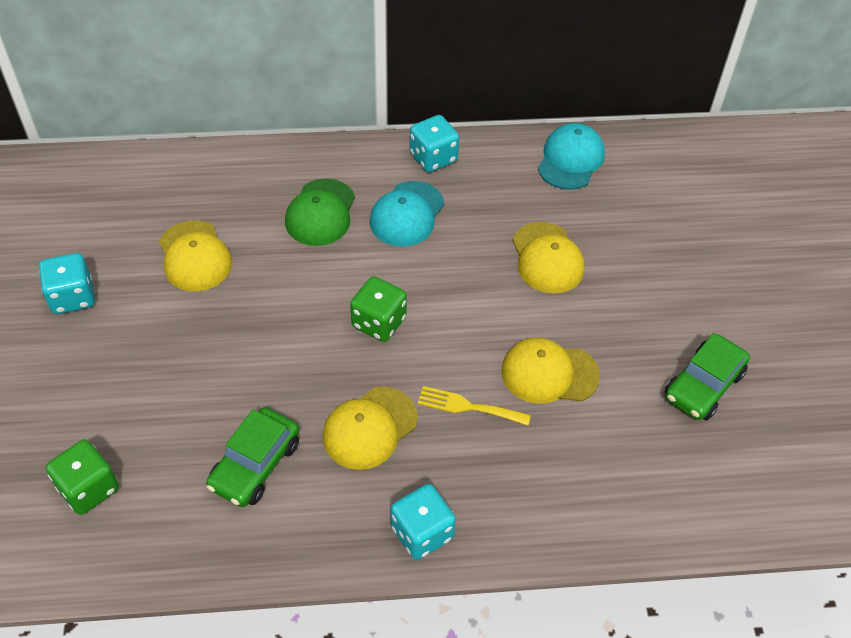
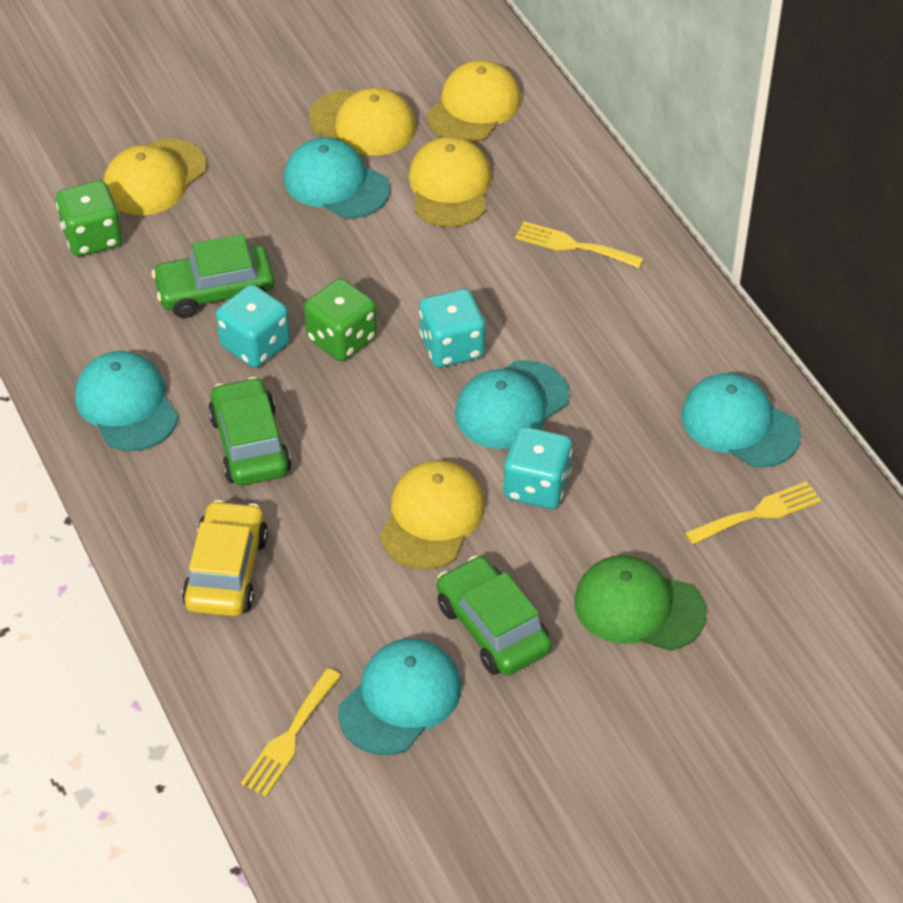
green car: 2 -> 3
turquoise cap: 2 -> 5
yellow cap: 4 -> 5
yellow car: 0 -> 1
yellow fork: 1 -> 3

